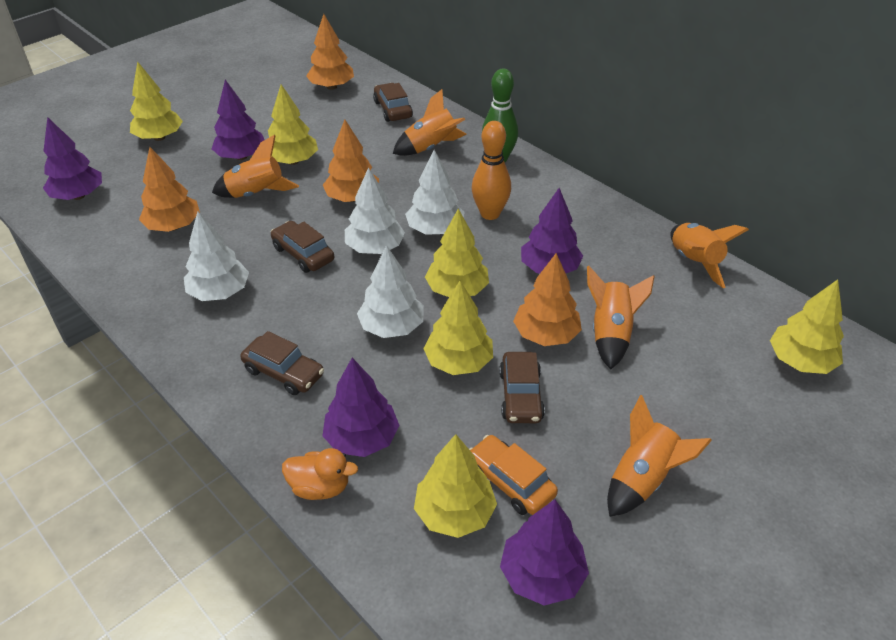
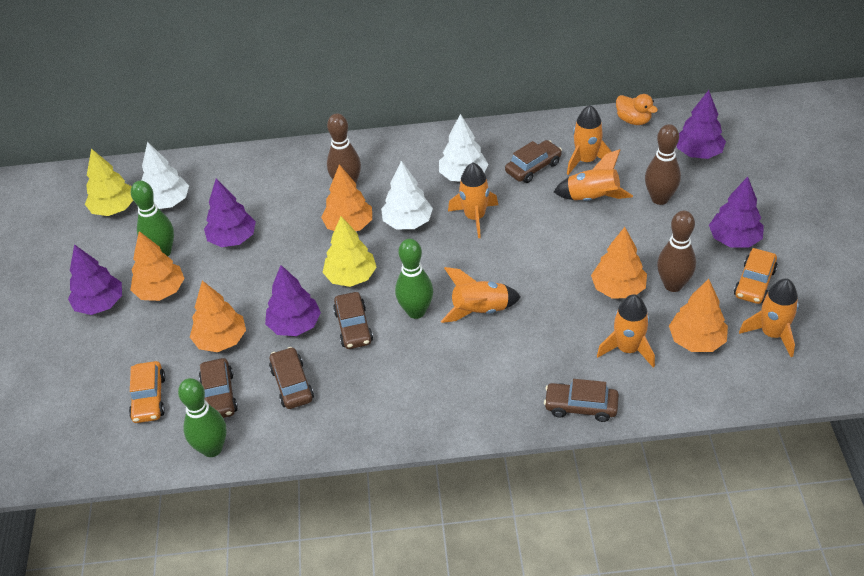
brown bowling pin: 0 -> 3
brown car: 4 -> 5
green bowling pin: 1 -> 3
orange bowling pin: 1 -> 0
orange car: 1 -> 2
orange rocket: 5 -> 6
orange tree: 4 -> 5
white tree: 4 -> 3
yellow tree: 6 -> 2

